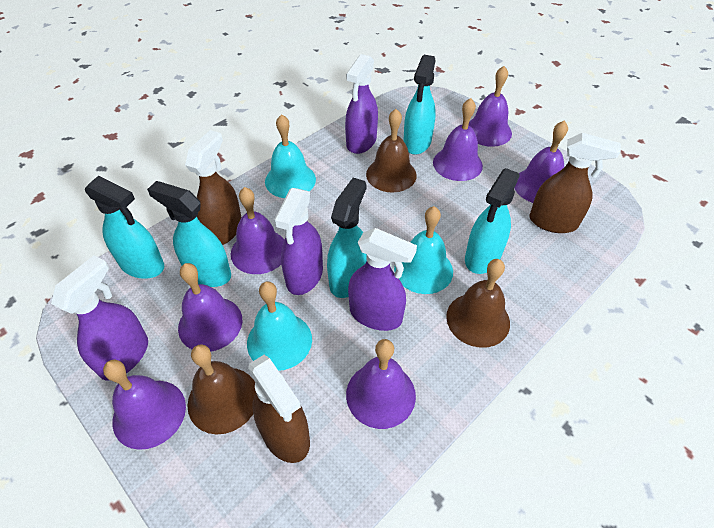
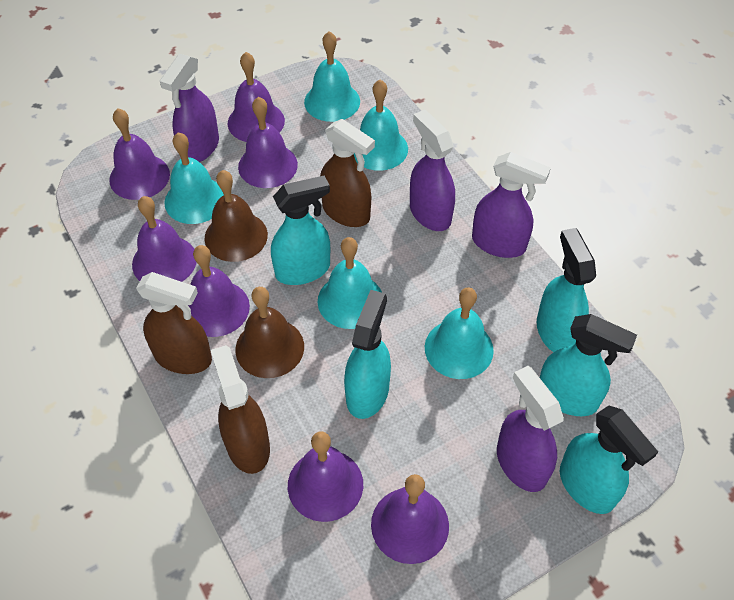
brown bell: 3 -> 2
turquoise bell: 3 -> 5

